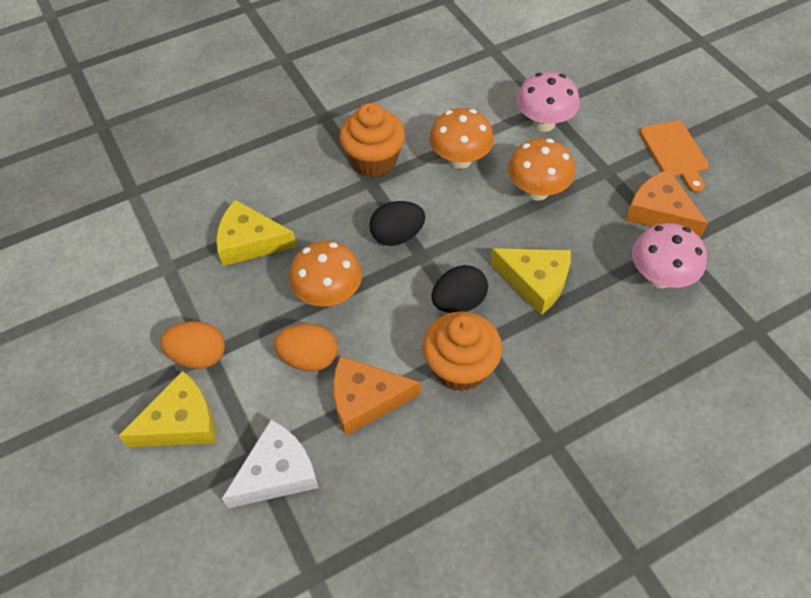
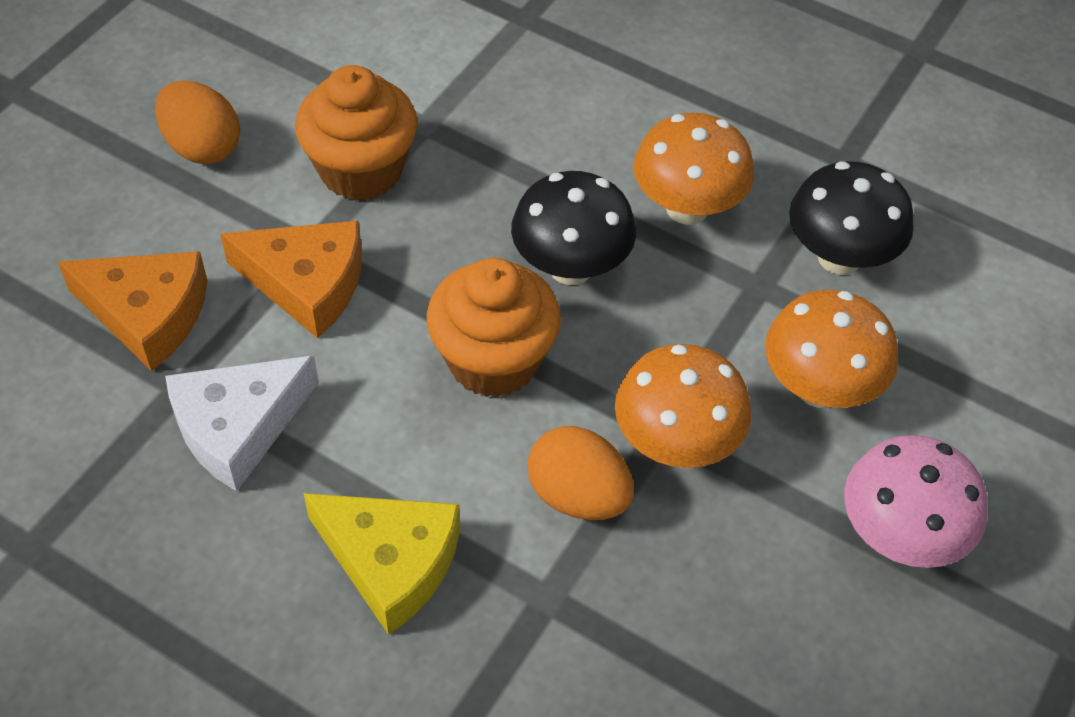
black egg: 2 -> 0
black mushroom: 0 -> 2
orange cutting board: 1 -> 0
pink mushroom: 2 -> 1
yellow cheese: 3 -> 1

